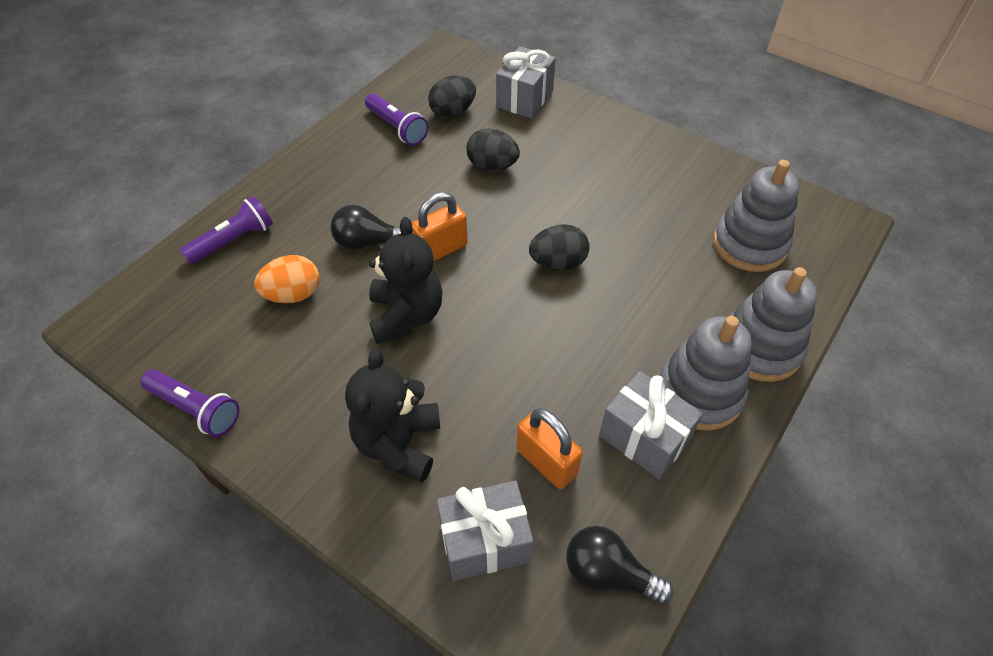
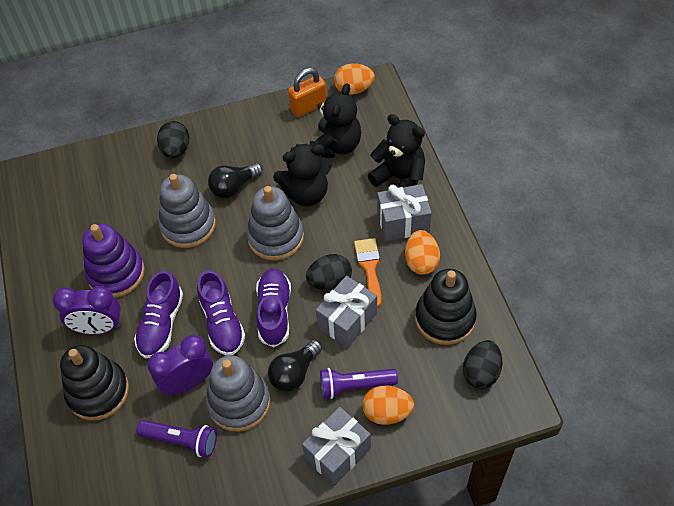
black stacking toy: 0 -> 2
black teddy bear: 2 -> 3
orange brush: 0 -> 1
orange egg: 1 -> 3
orange padlock: 2 -> 1
purple clock: 0 -> 2
purple flashlight: 3 -> 2
purple shoe: 0 -> 3
purple stacking toy: 0 -> 1

